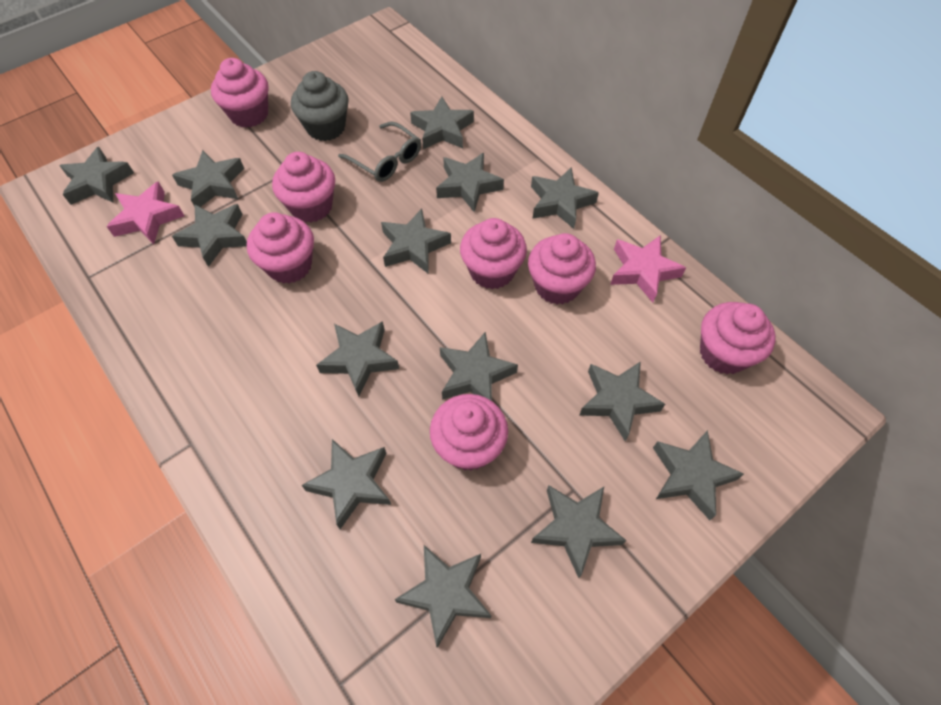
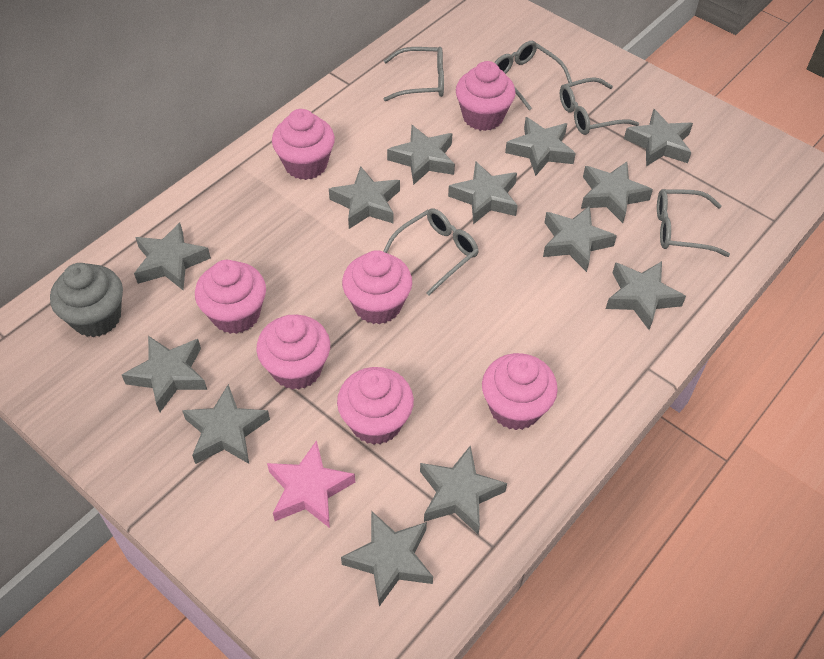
grey glasses: 1 -> 5
grey star: 14 -> 13
pink star: 2 -> 1

